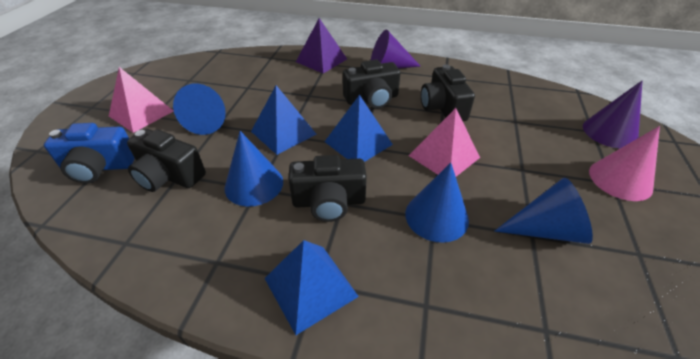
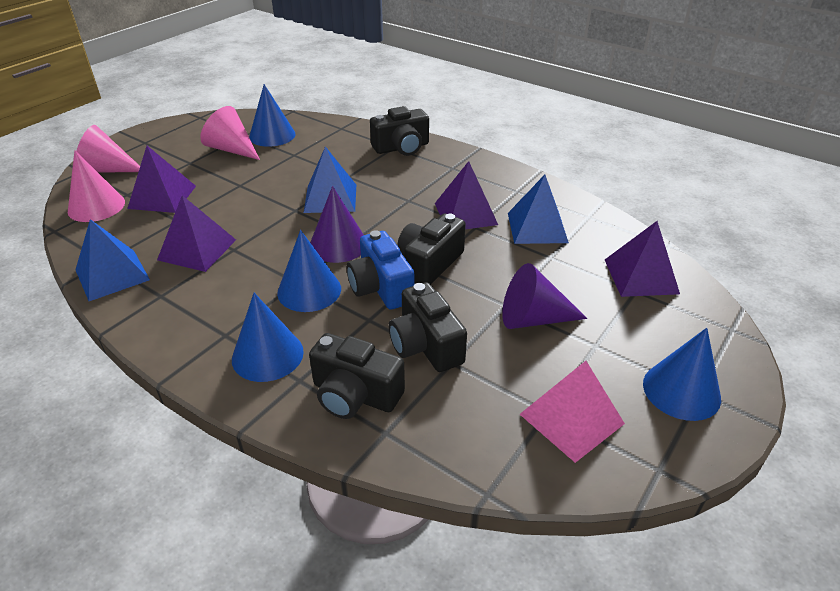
pink cone: 1 -> 3
pink pyramid: 2 -> 1
purple pyramid: 1 -> 4

